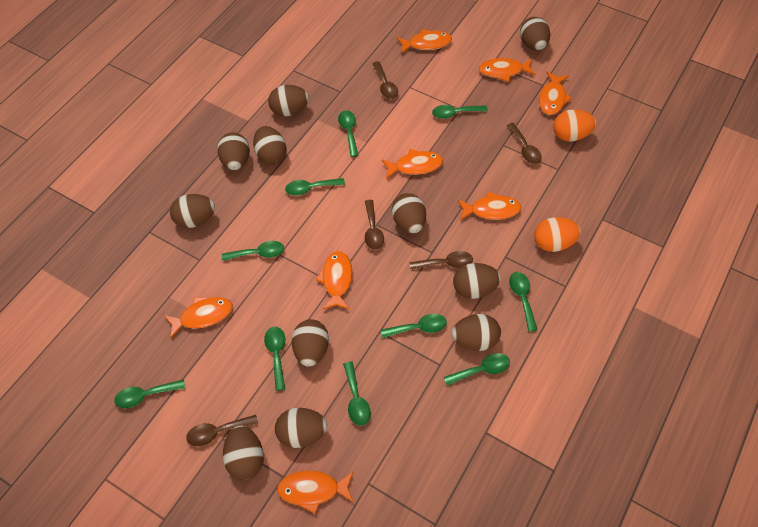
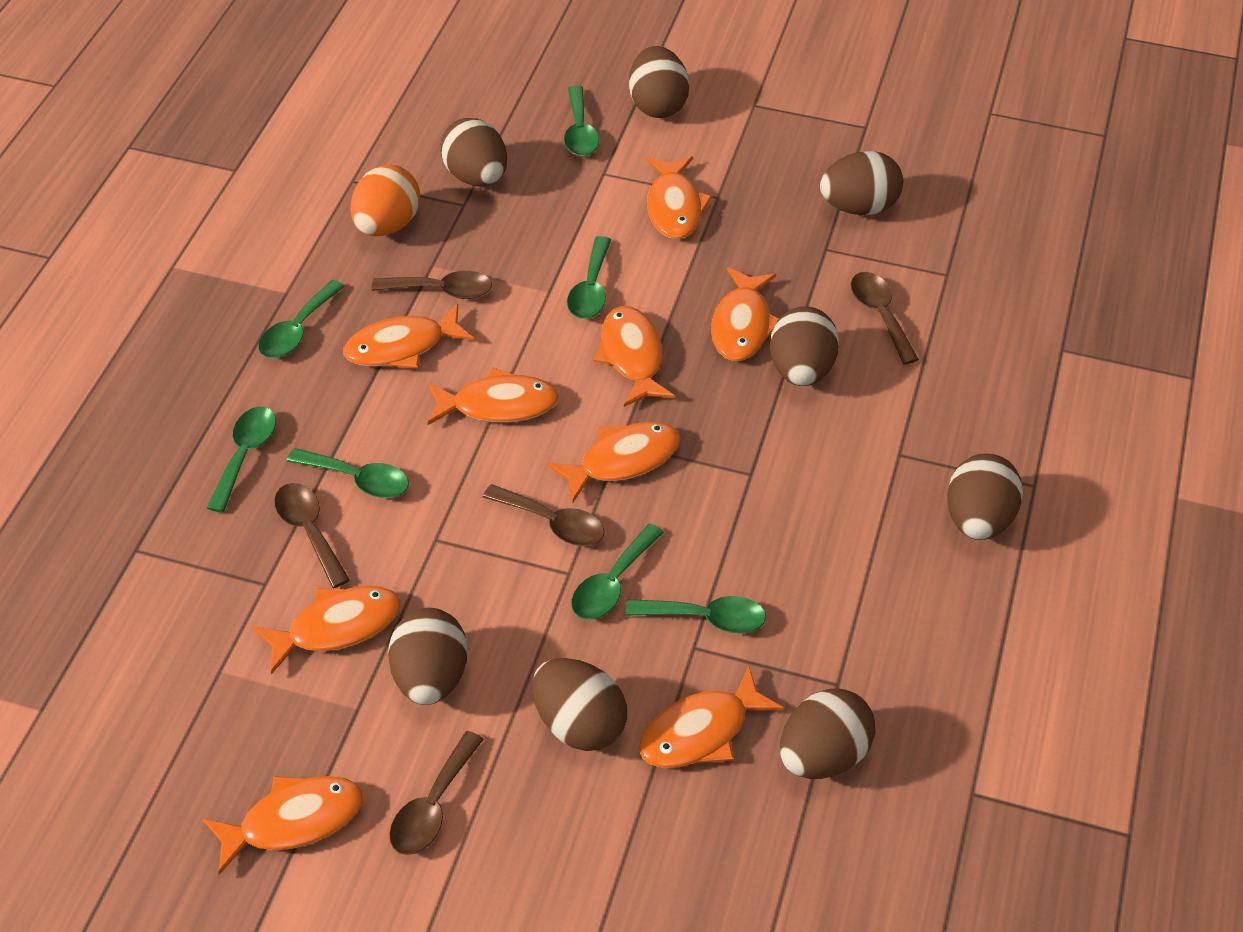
brown egg: 11 -> 8
green spoon: 10 -> 7
orange egg: 2 -> 1
orange fish: 8 -> 9

